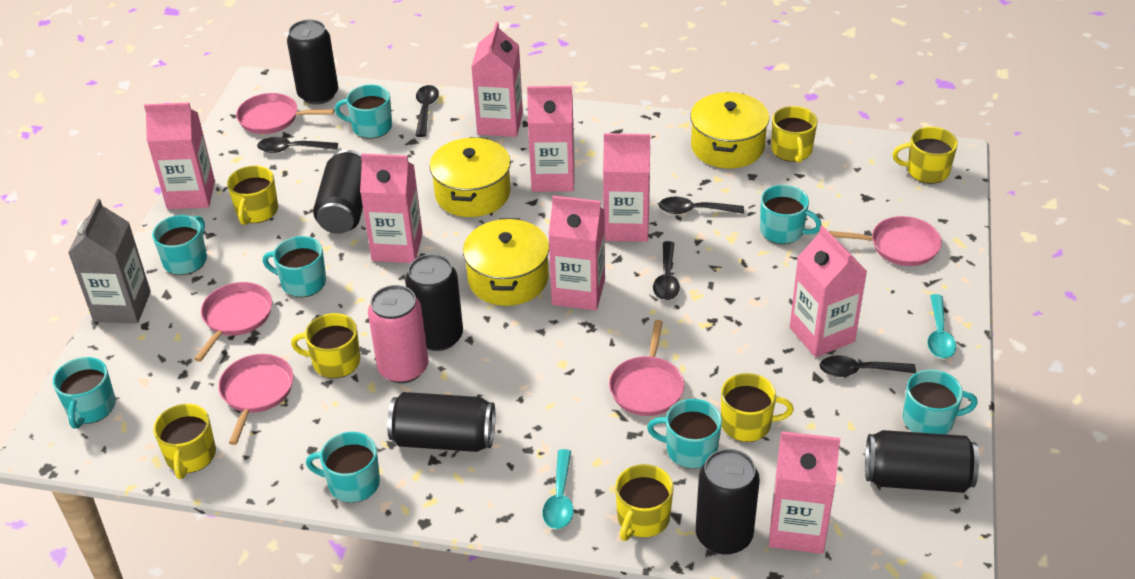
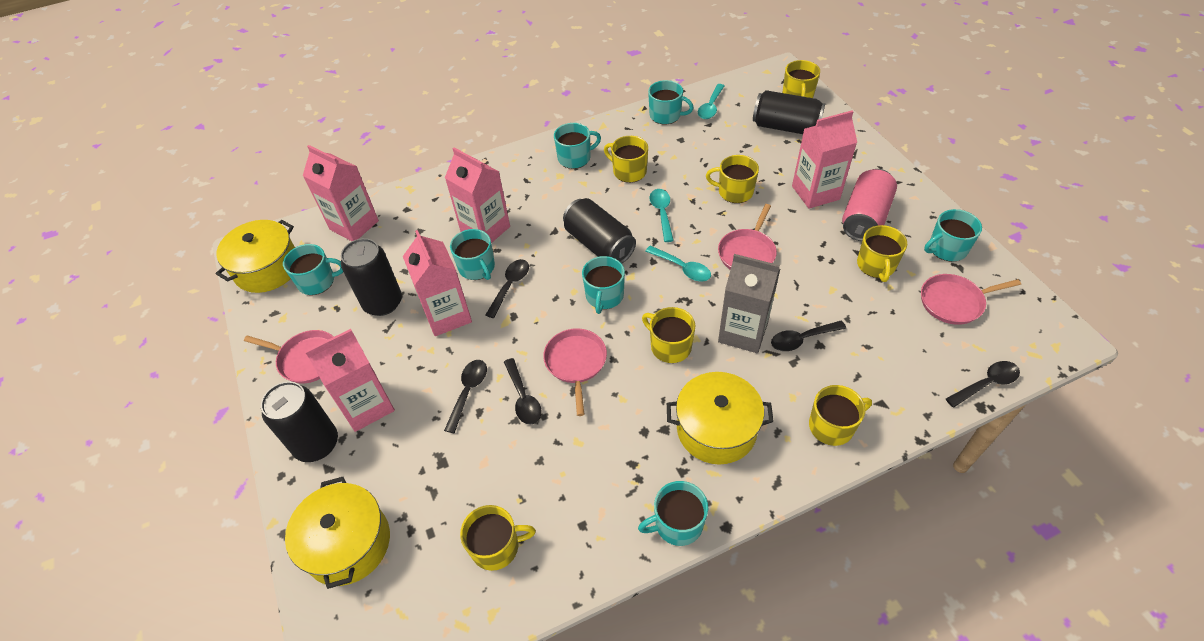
black can: 6 -> 4
pink carton: 8 -> 5
pink pan: 5 -> 4
turquoise mug: 8 -> 7
turquoise spoon: 2 -> 3

